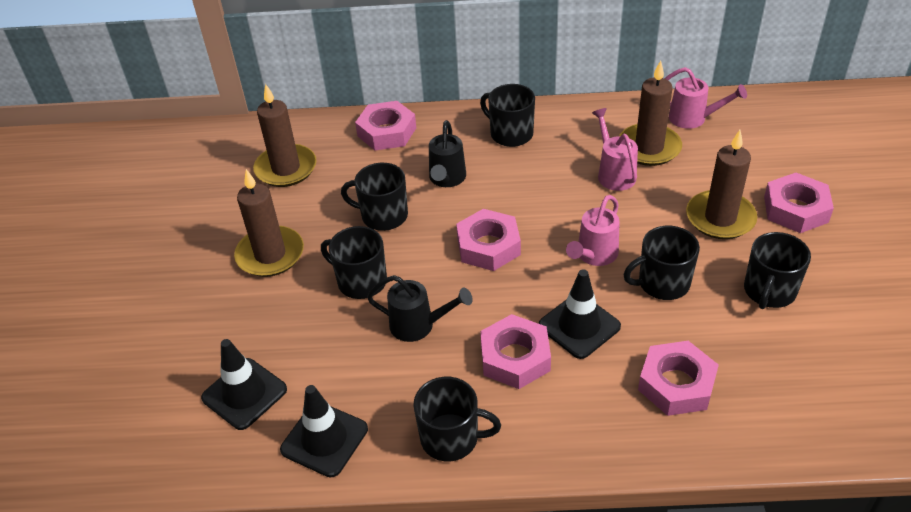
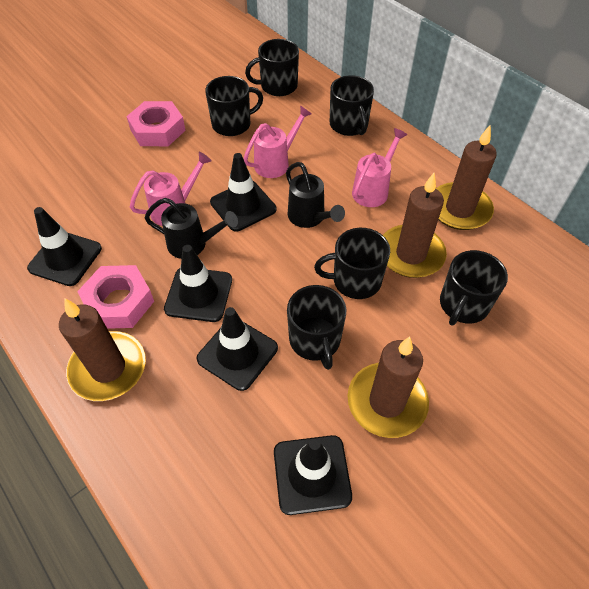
black traffic cone: 3 -> 5
pink nut: 5 -> 2

